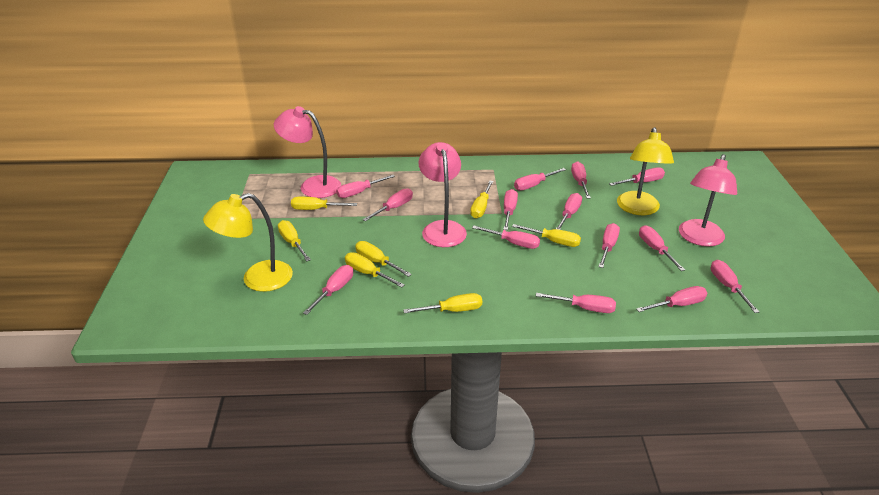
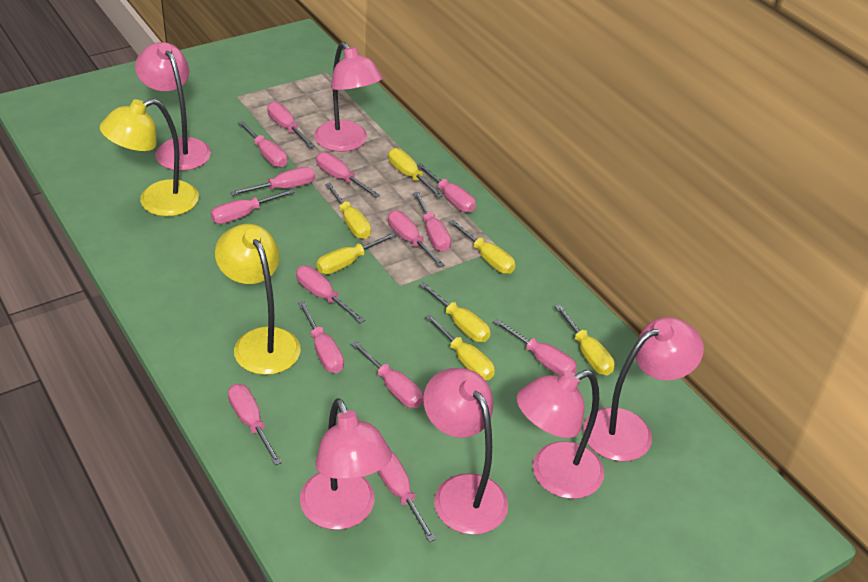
pink lamp: 3 -> 6

